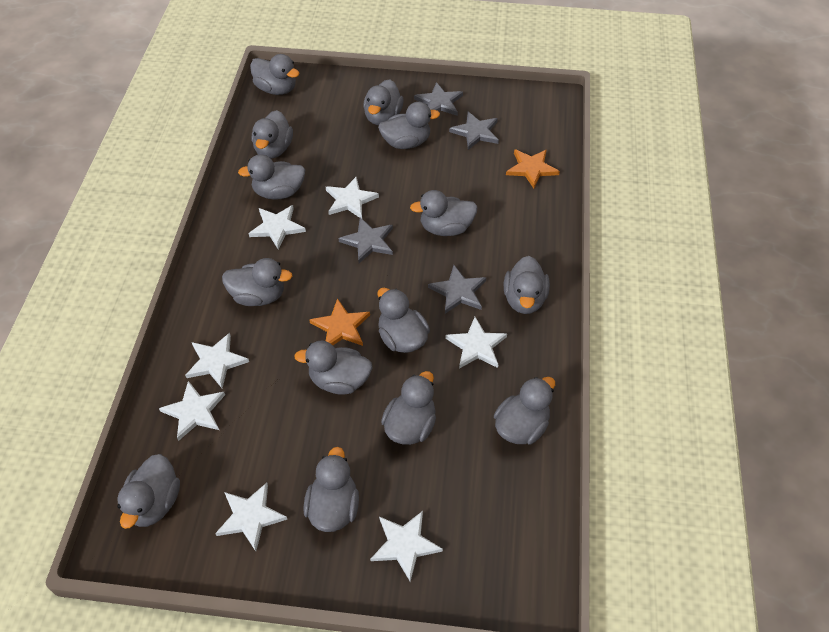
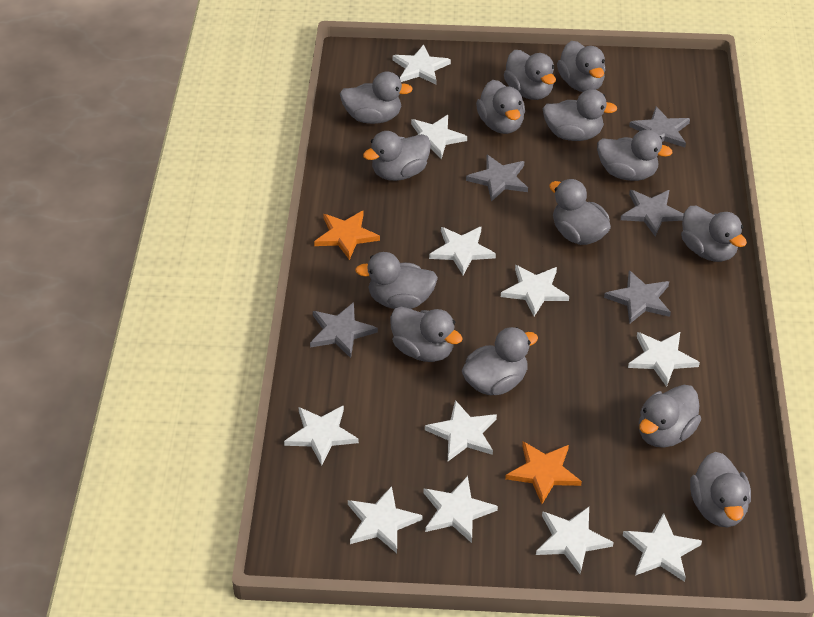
grey star: 4 -> 5
white star: 7 -> 11

